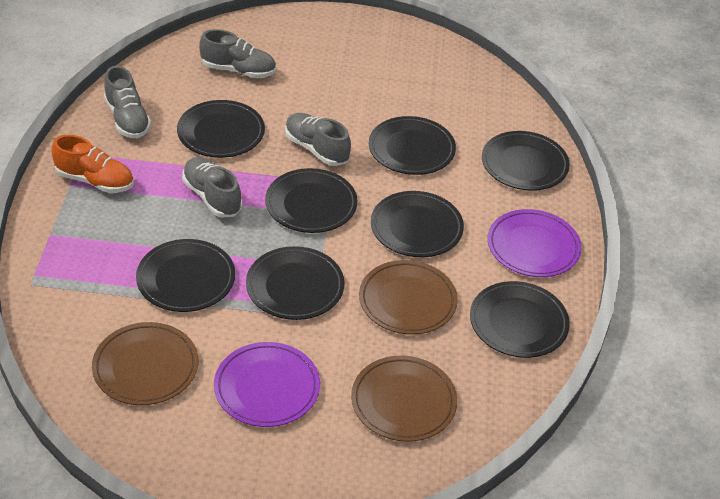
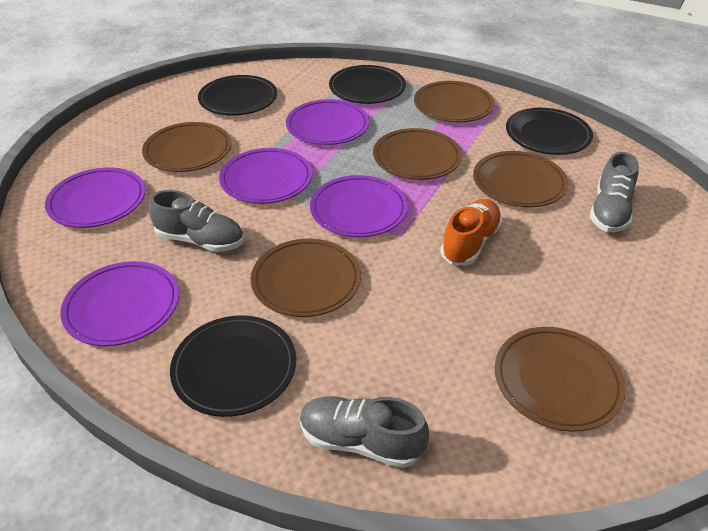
black plate: 8 -> 4
brown plate: 3 -> 6
grey shoe: 4 -> 3
purple plate: 2 -> 5

